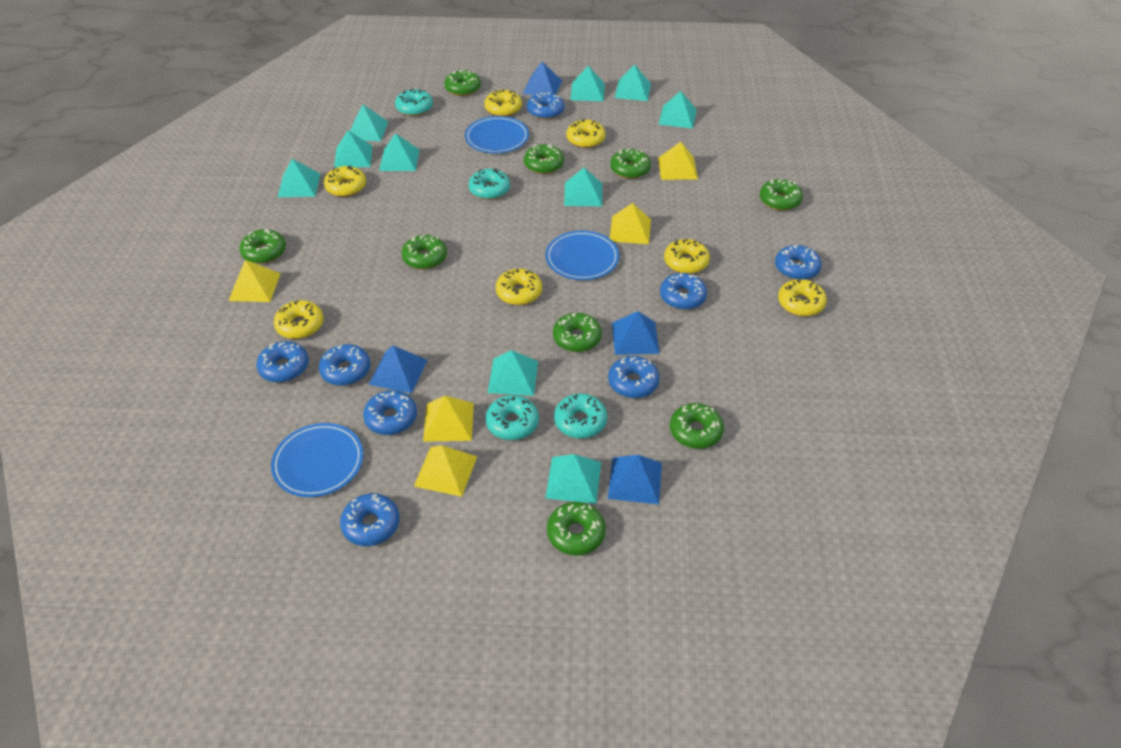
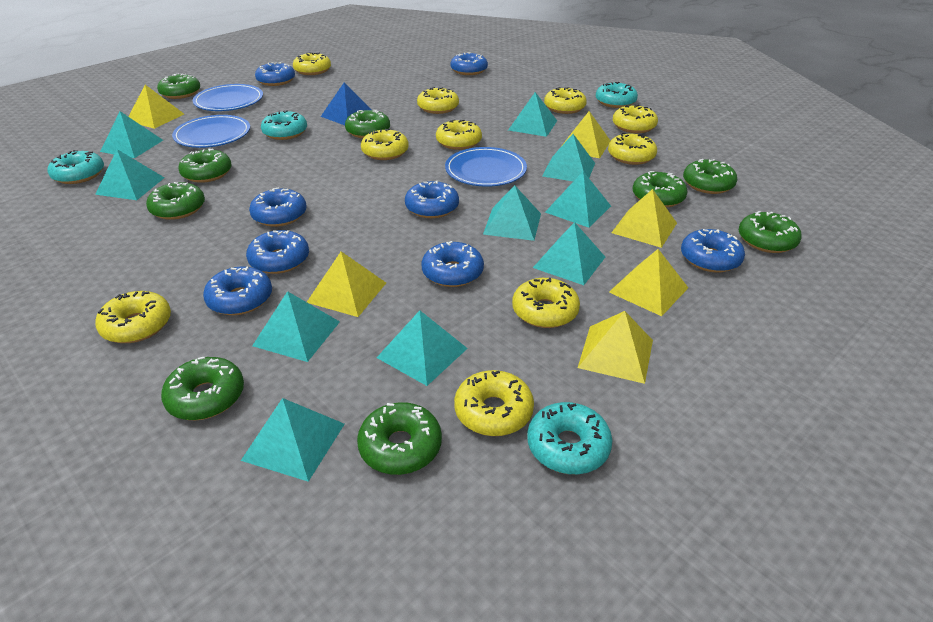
blue pyramid: 4 -> 1
yellow donut: 7 -> 10
yellow pyramid: 5 -> 6

